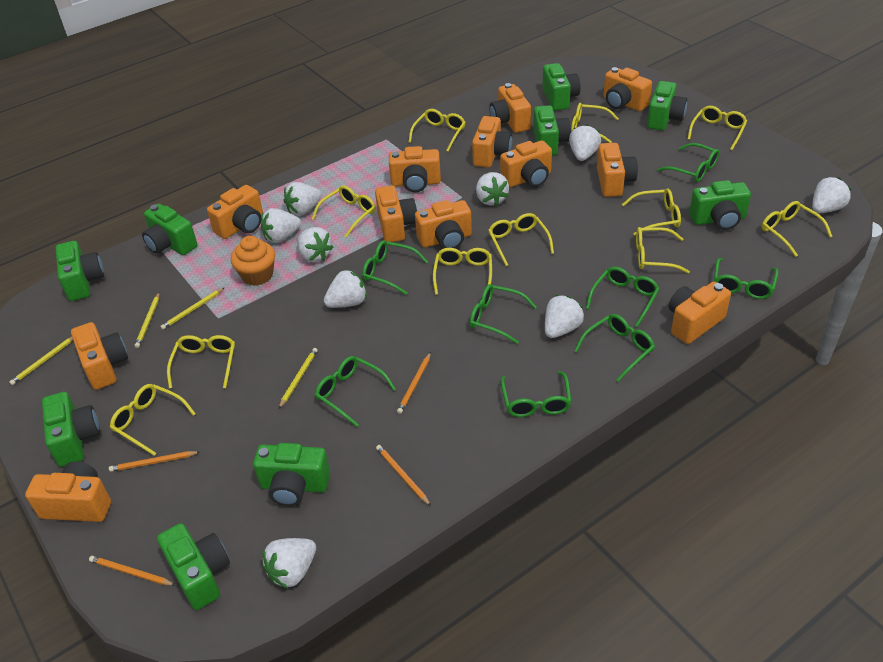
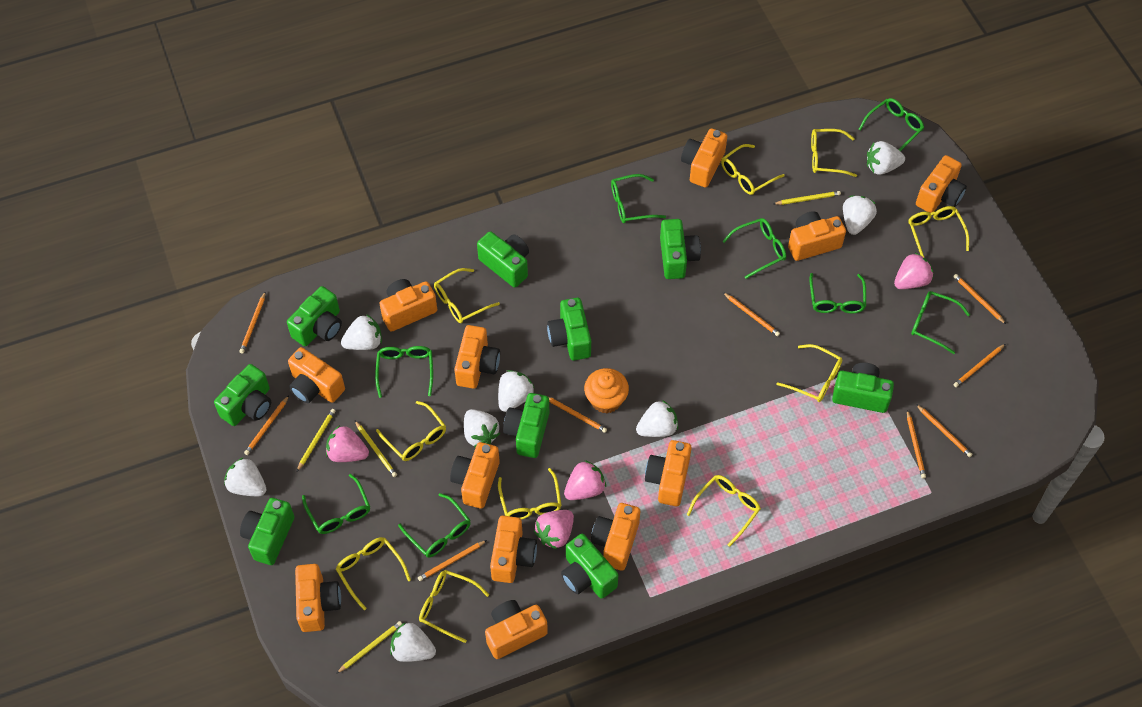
orange pencil: 4 -> 9
pink strawberry: 0 -> 4
white strawberry: 9 -> 8
yellow glasses: 11 -> 10

